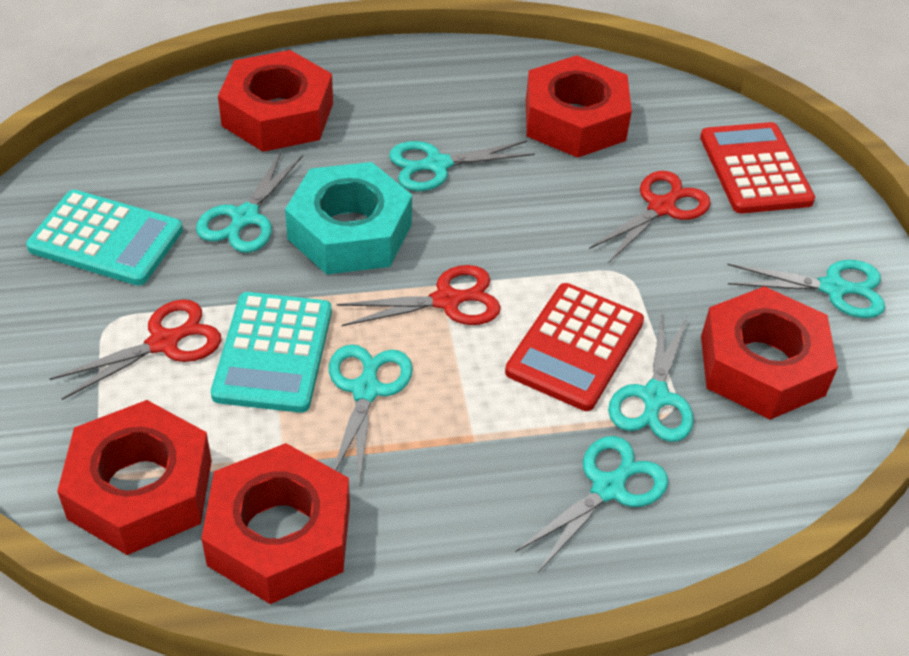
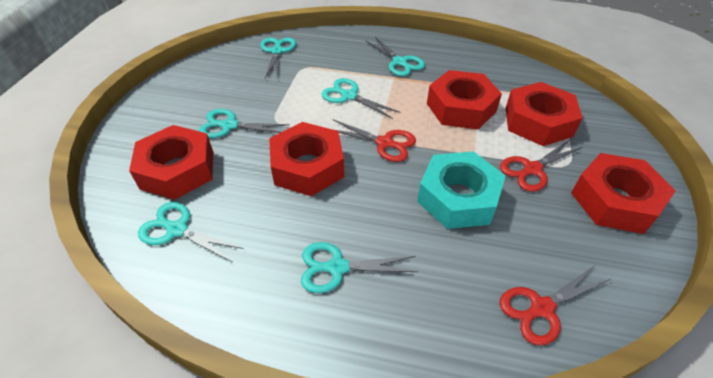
red calculator: 2 -> 0
turquoise calculator: 2 -> 0

